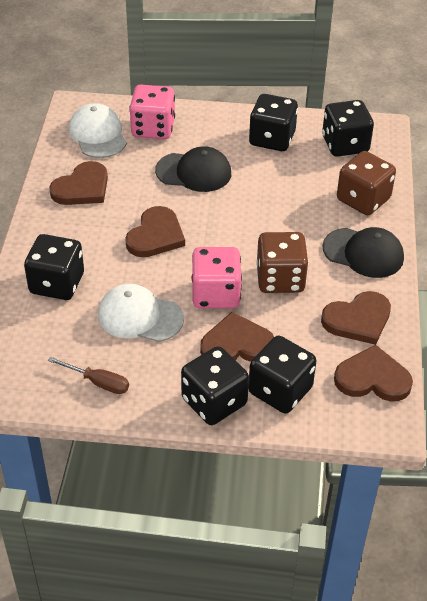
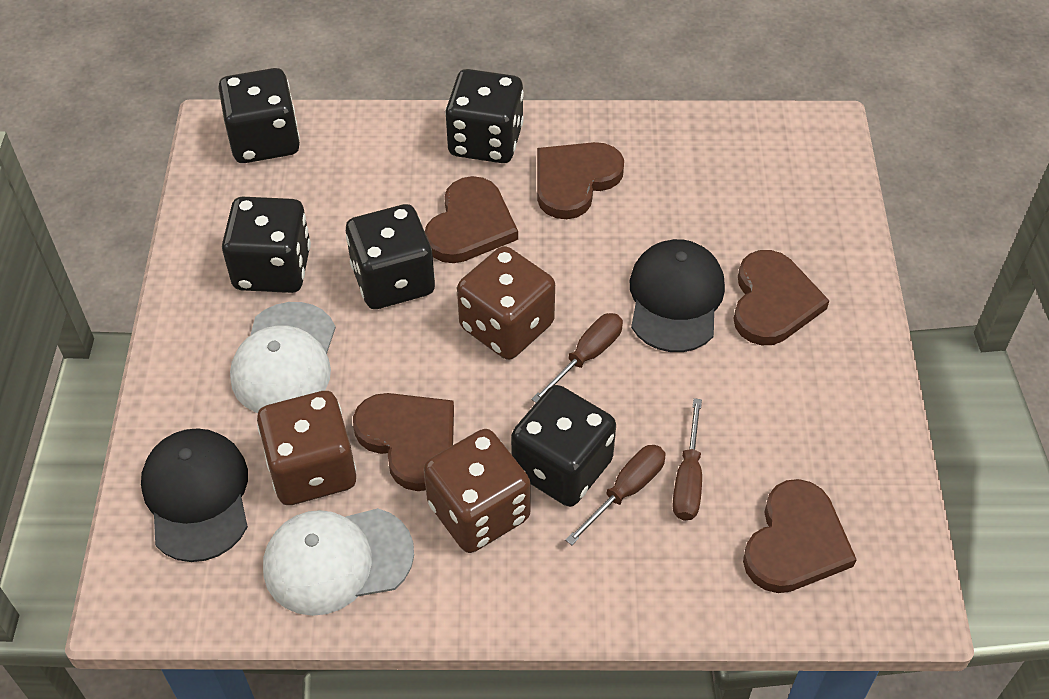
brown dice: 2 -> 3
brown screwdriver: 1 -> 3
pink dice: 2 -> 0

